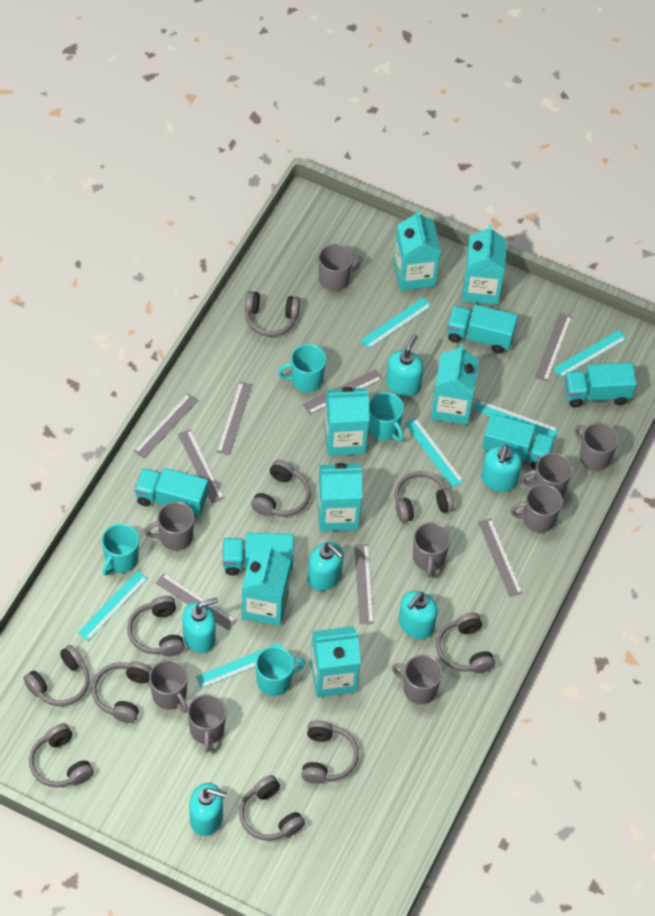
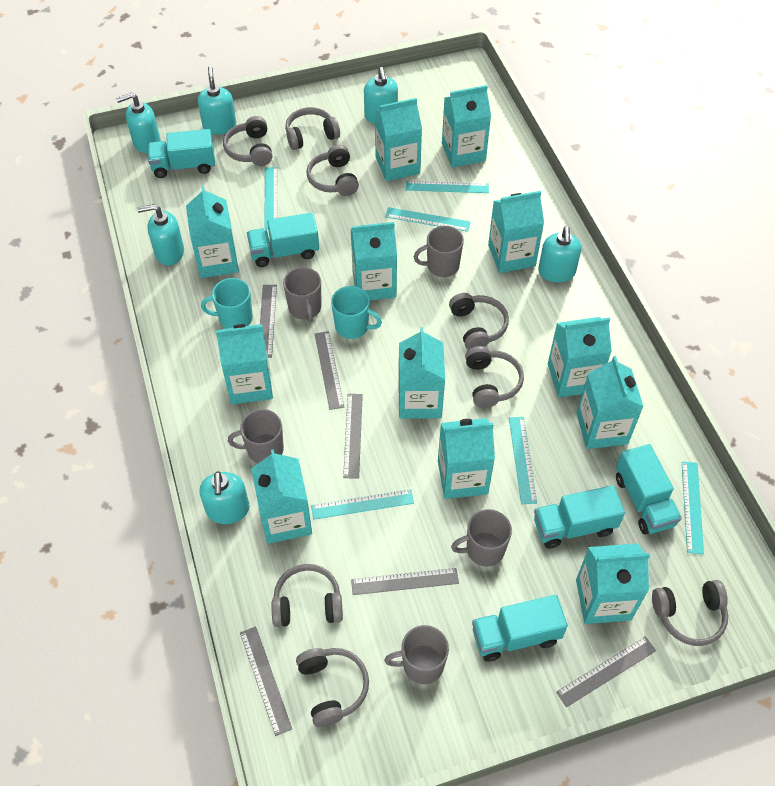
grey headphones: 10 -> 8
grey mug: 9 -> 5
grey ruler: 8 -> 6
turquoise carton: 7 -> 12
turquoise mug: 4 -> 2

